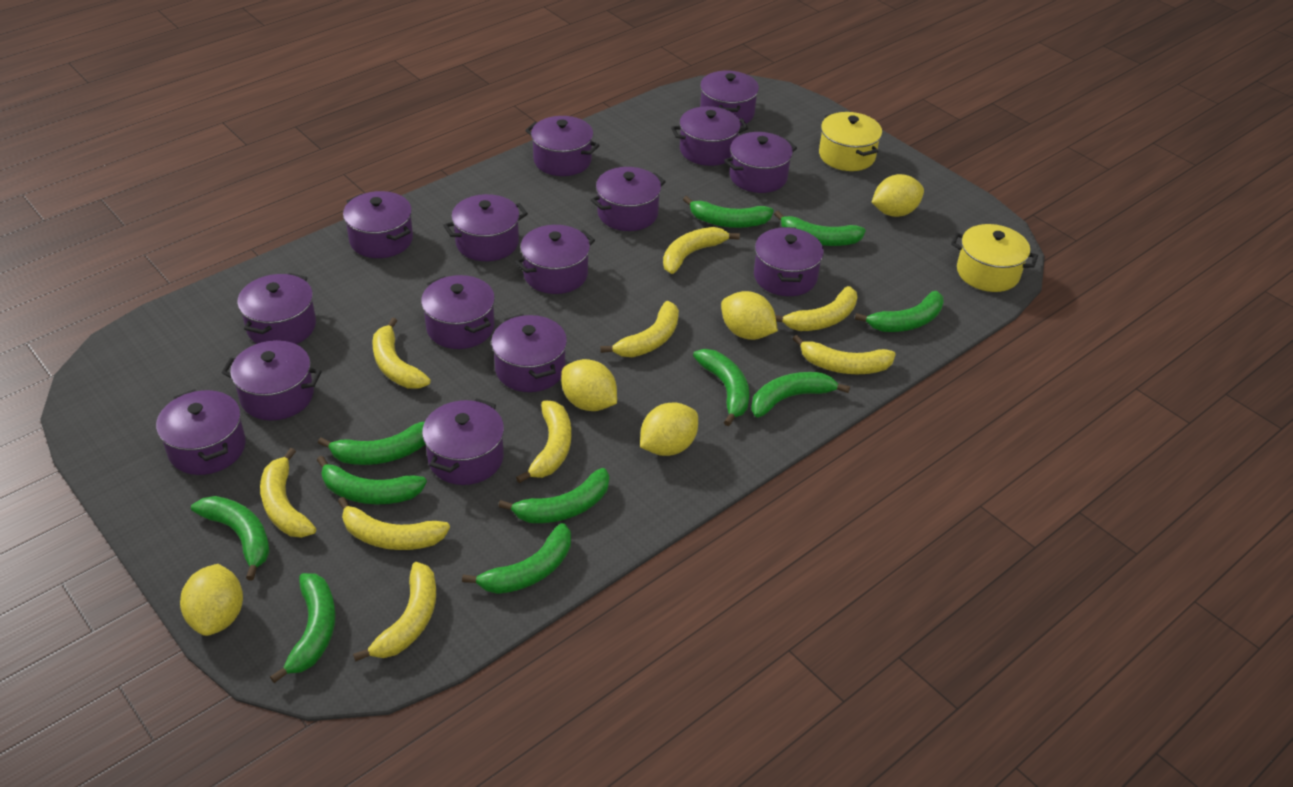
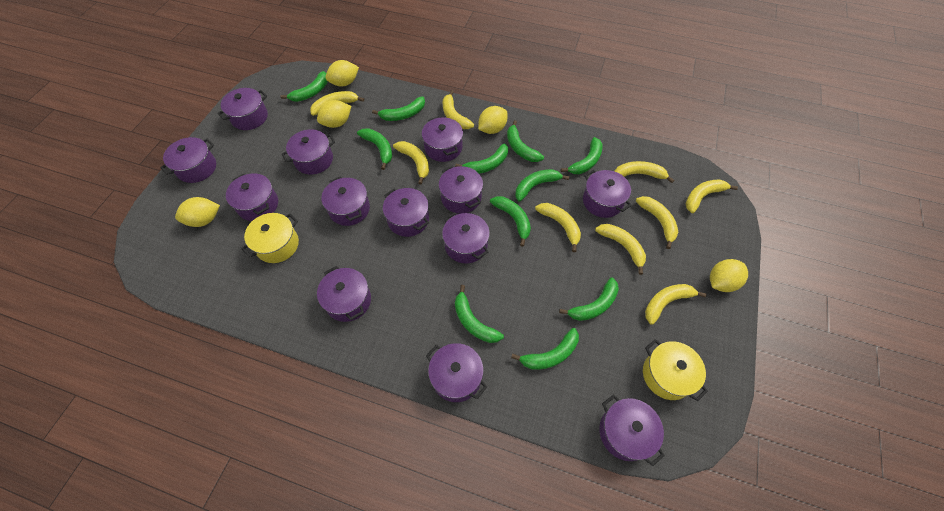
purple pot: 15 -> 13

